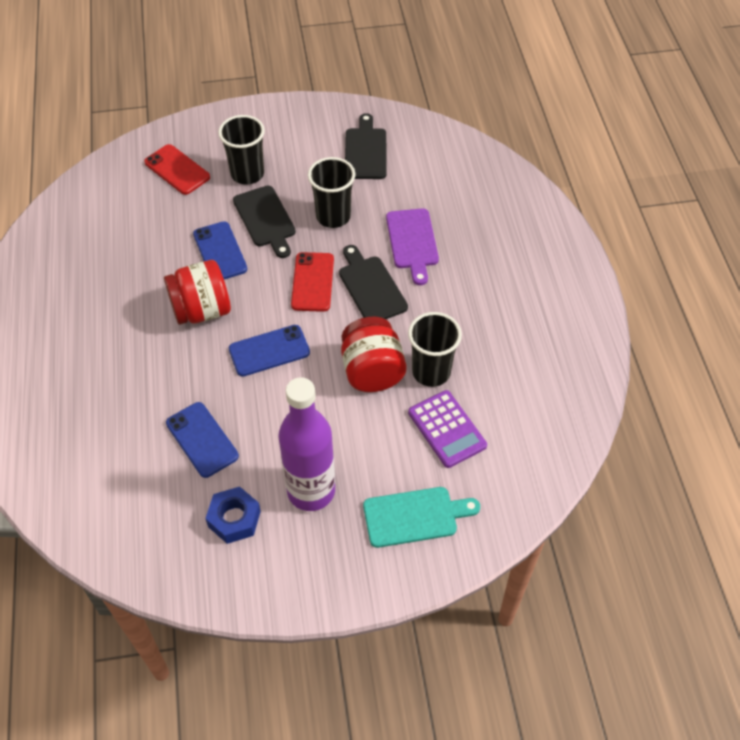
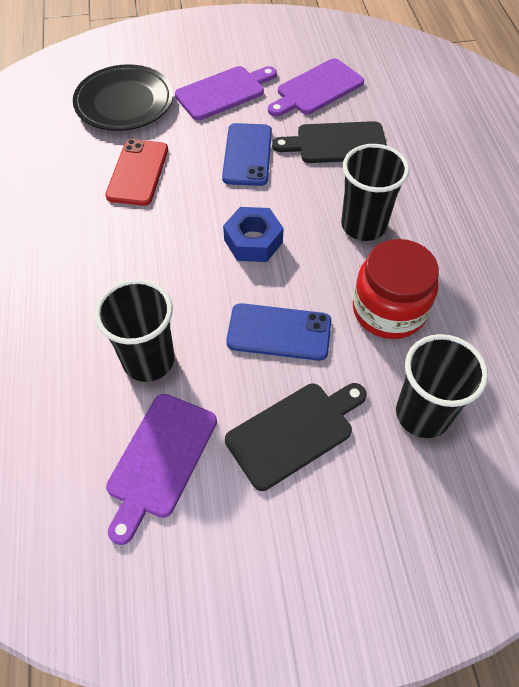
black cutting board: 3 -> 2
black plate: 0 -> 1
blue phone: 3 -> 2
purple bottle: 1 -> 0
purple calculator: 1 -> 0
purple cutting board: 1 -> 3
red jar: 2 -> 1
red phone: 2 -> 1
turquoise cutting board: 1 -> 0

